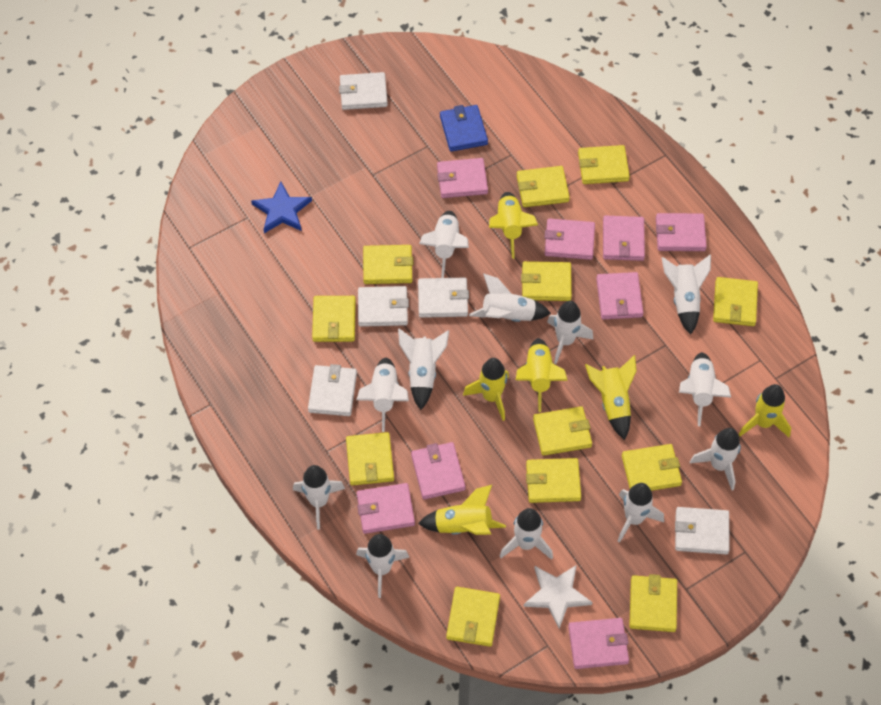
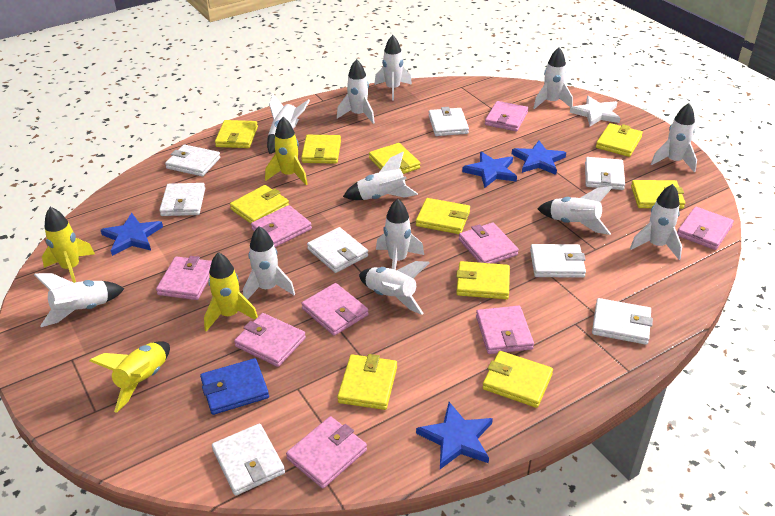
blue star: 1 -> 4
pink wallet: 8 -> 9
white wallet: 5 -> 8
yellow rocket: 6 -> 4
yellow wallet: 12 -> 10

